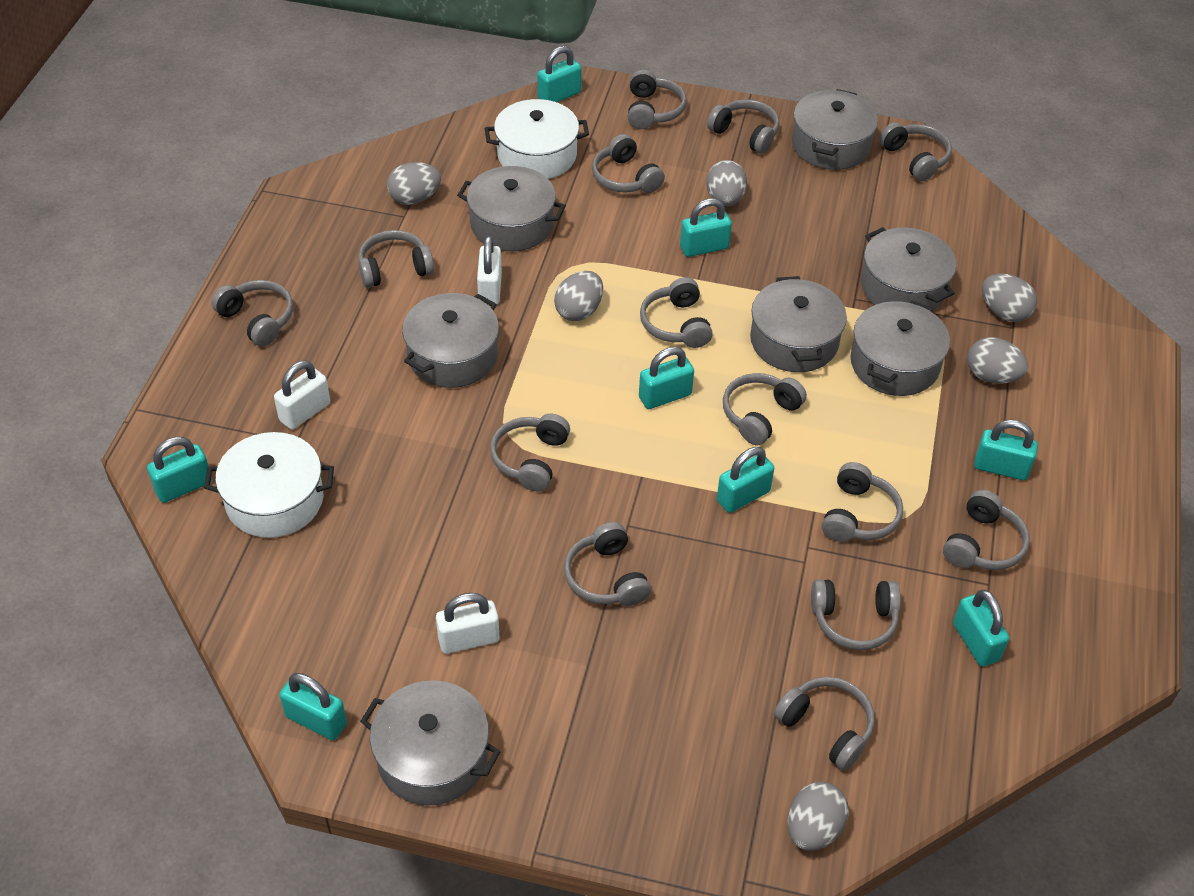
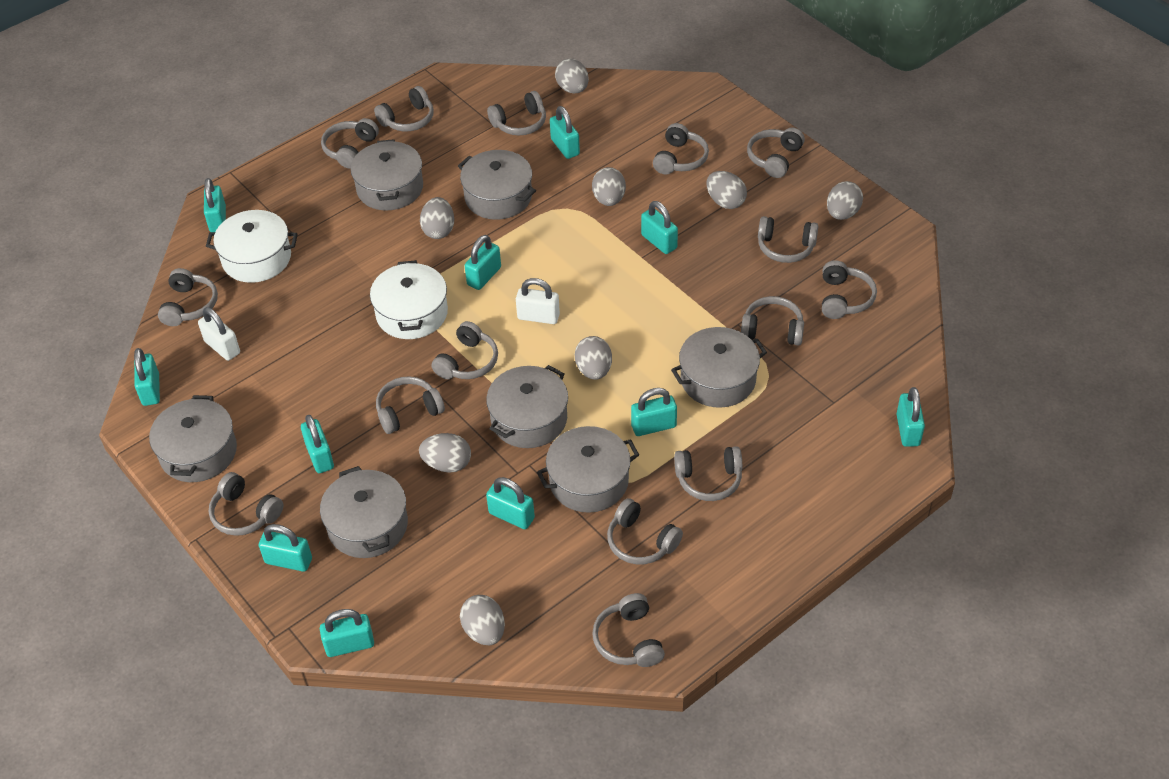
grey egg: 6 -> 8
grey headphones: 14 -> 15
turquoise padlock: 8 -> 11
white padlock: 3 -> 2

